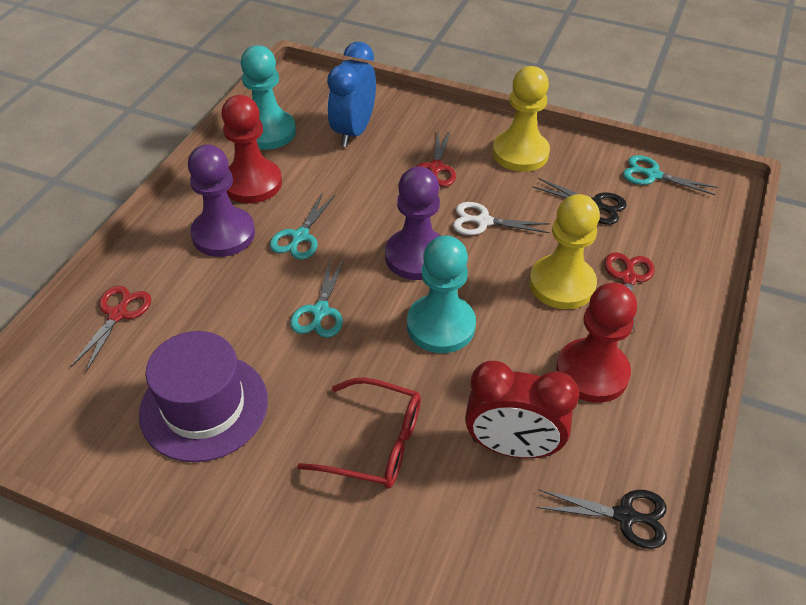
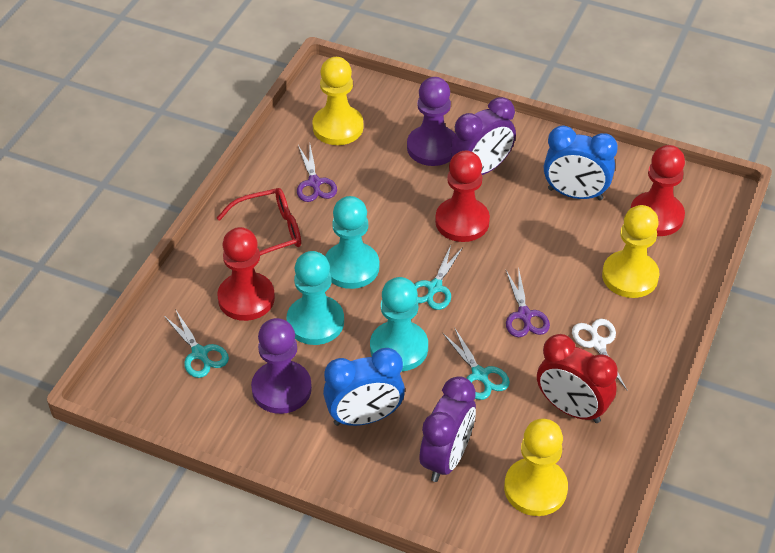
black scissors: 2 -> 0
blue clock: 1 -> 2
purple clock: 0 -> 2
purple hat: 1 -> 0
purple scissors: 0 -> 2
red pawn: 2 -> 3
red scissors: 3 -> 0
turquoise pawn: 2 -> 3
yellow pawn: 2 -> 3

